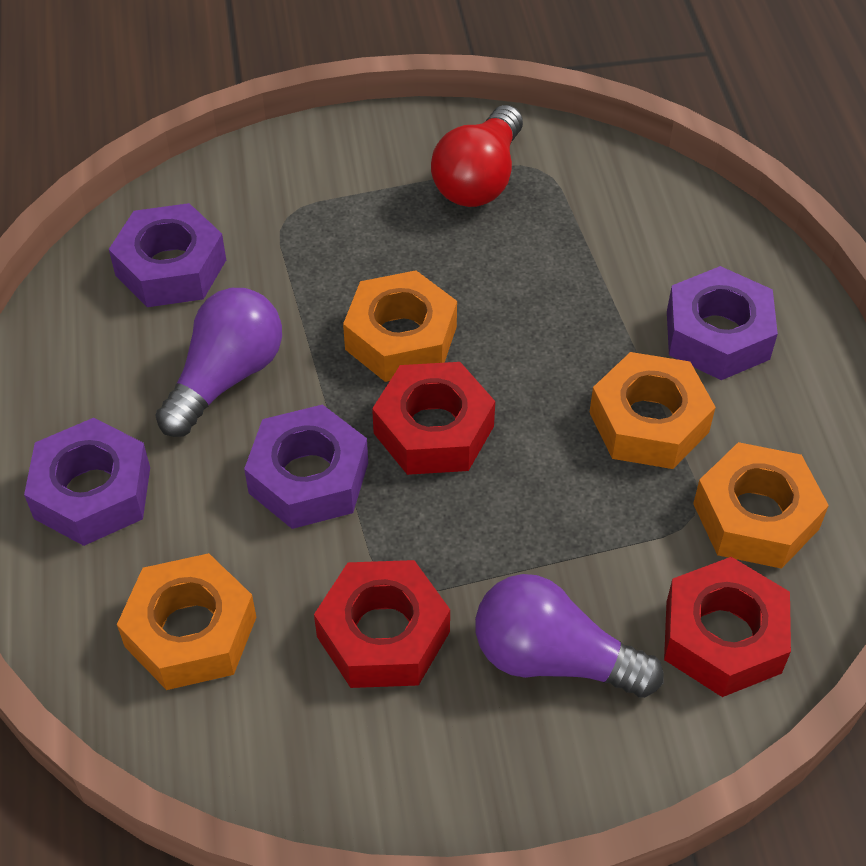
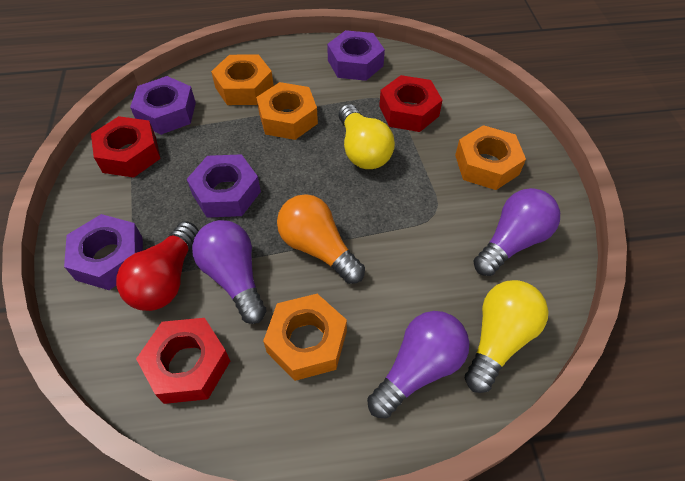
orange light bulb: 0 -> 1
purple light bulb: 2 -> 3
yellow light bulb: 0 -> 2

